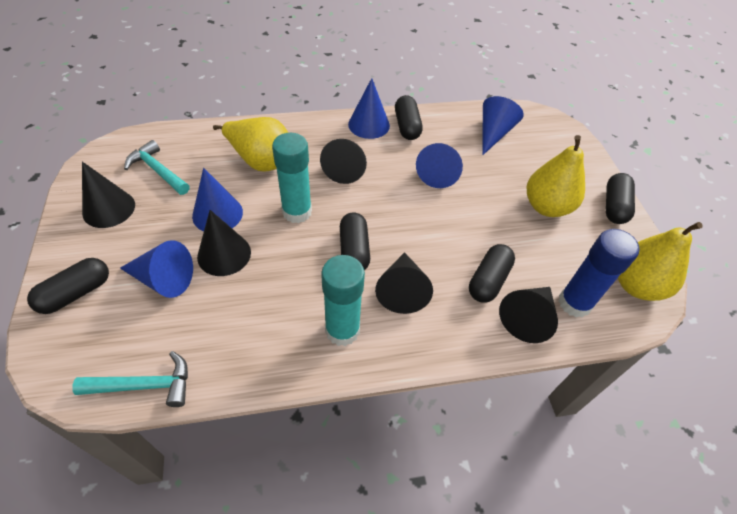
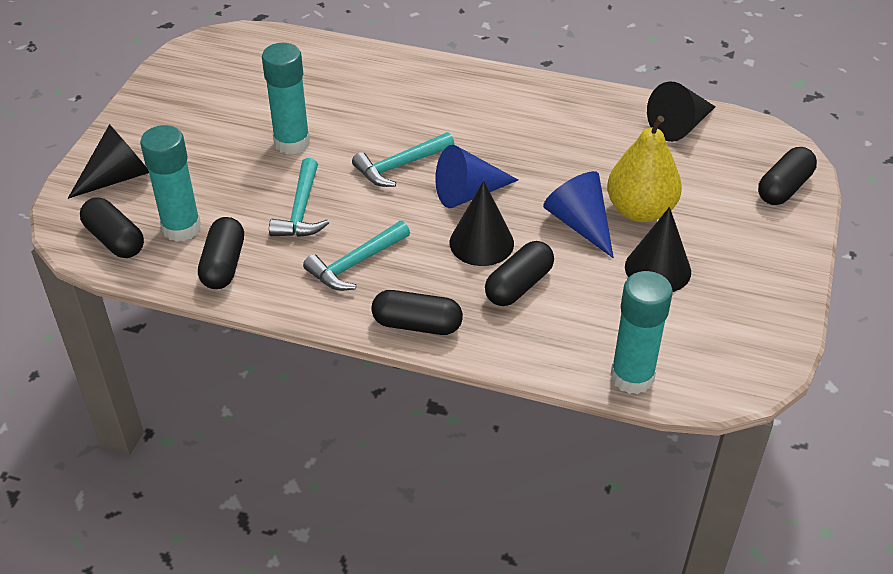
black cone: 5 -> 4
blue cone: 5 -> 2
blue glue stick: 1 -> 0
turquoise glue stick: 2 -> 3
turquoise hammer: 2 -> 3
yellow pear: 3 -> 1

